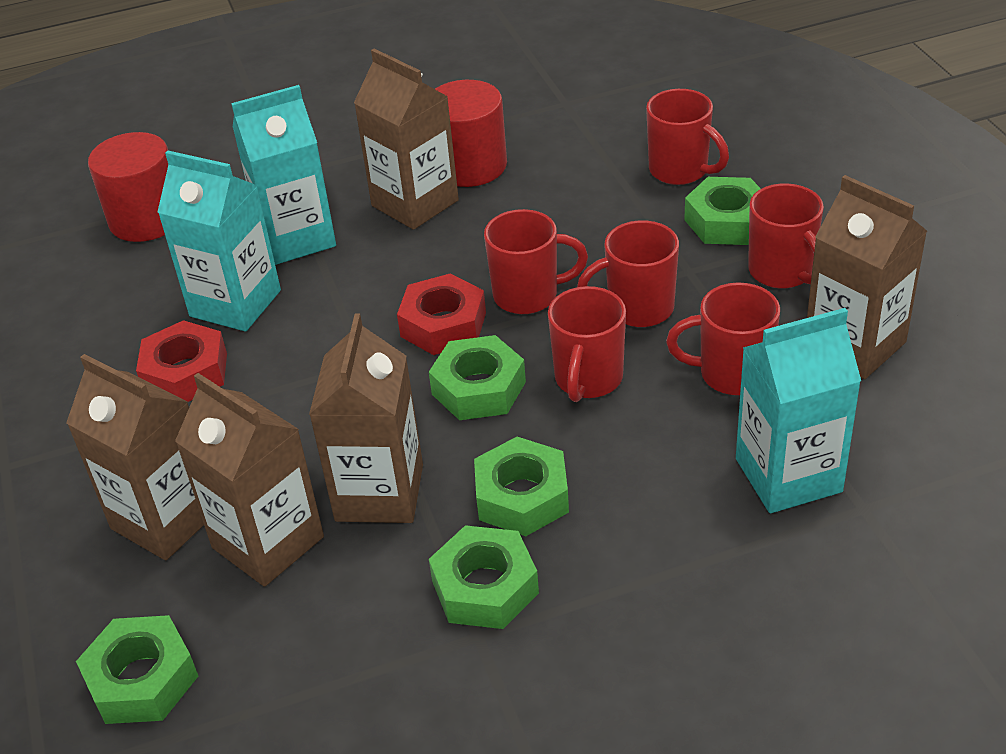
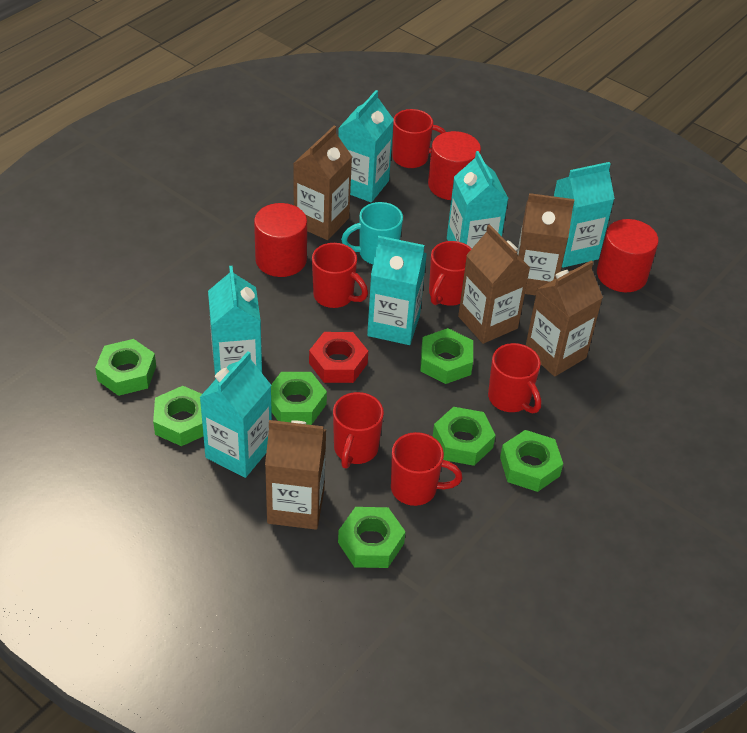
green nut: 5 -> 7
red cylinder: 2 -> 3
red nut: 2 -> 1
turquoise carton: 3 -> 6
turquoise mug: 0 -> 1

